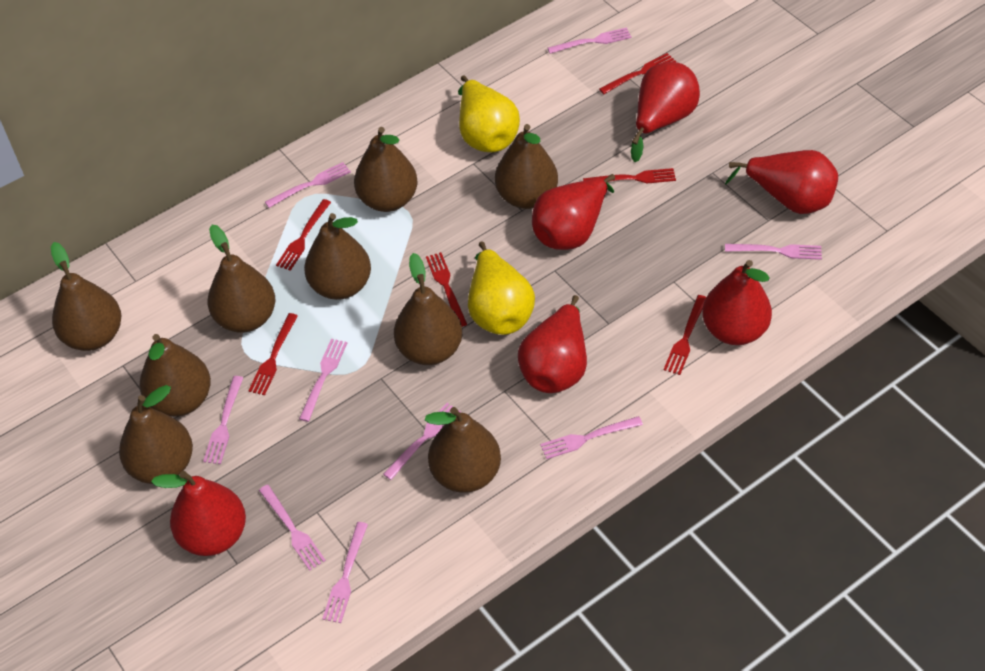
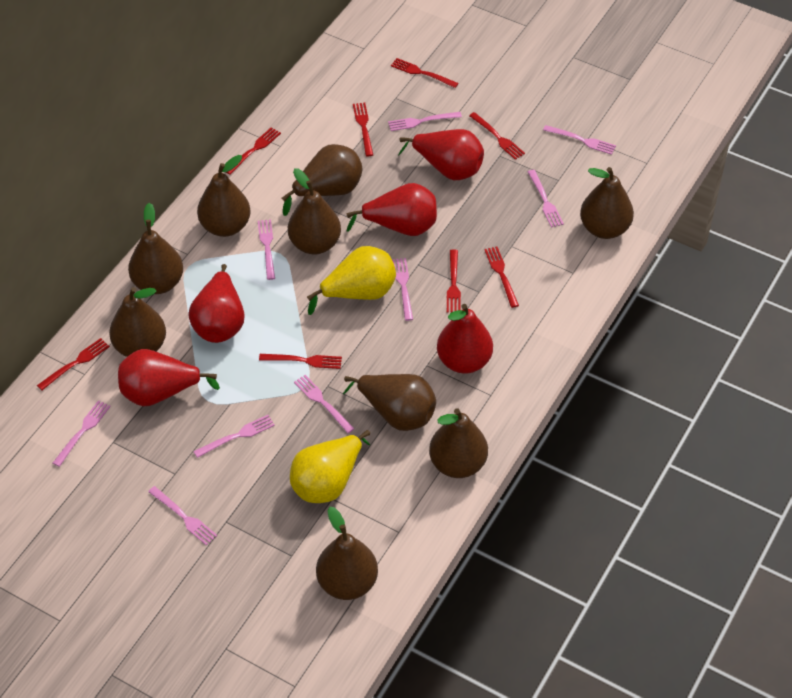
red fork: 6 -> 8
red pear: 6 -> 5

